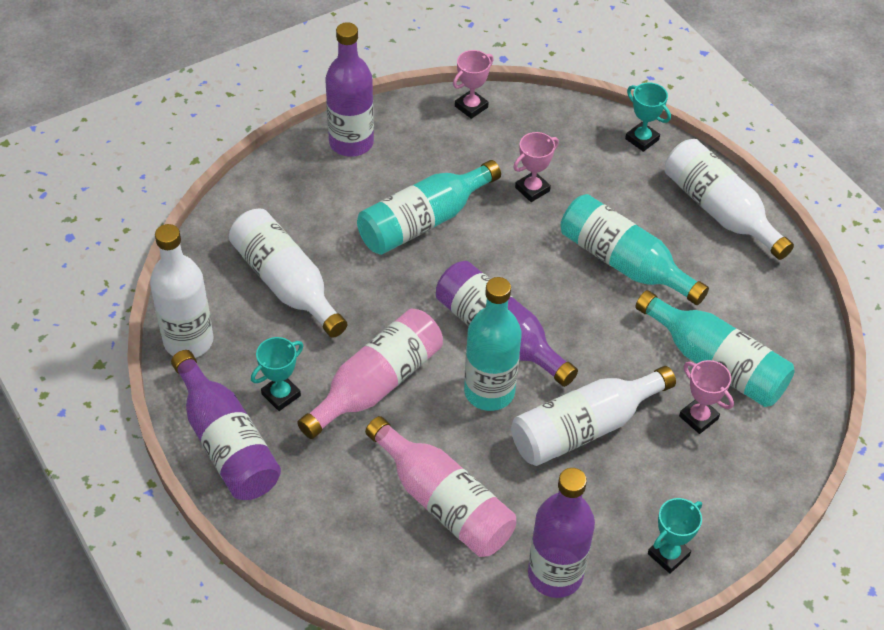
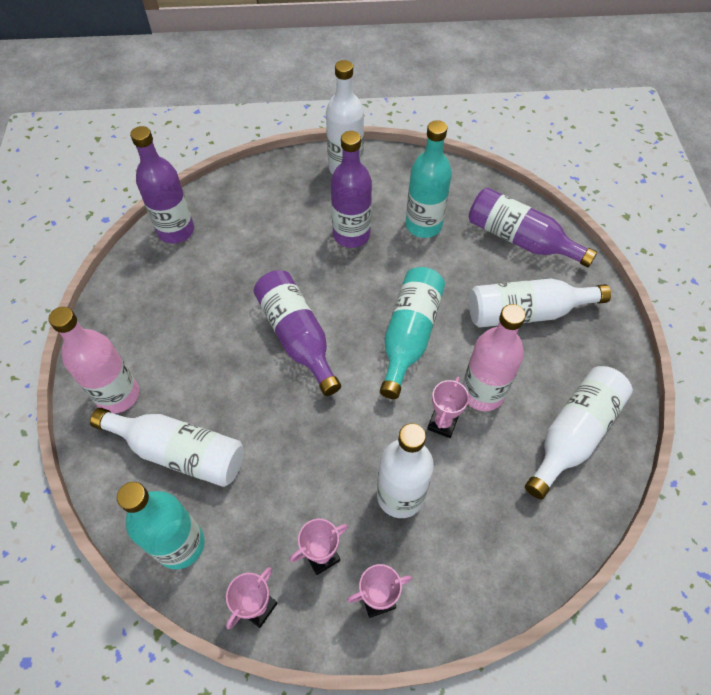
pink trophy: 3 -> 4
turquoise bottle: 4 -> 3
turquoise trophy: 3 -> 0
white bottle: 4 -> 5

